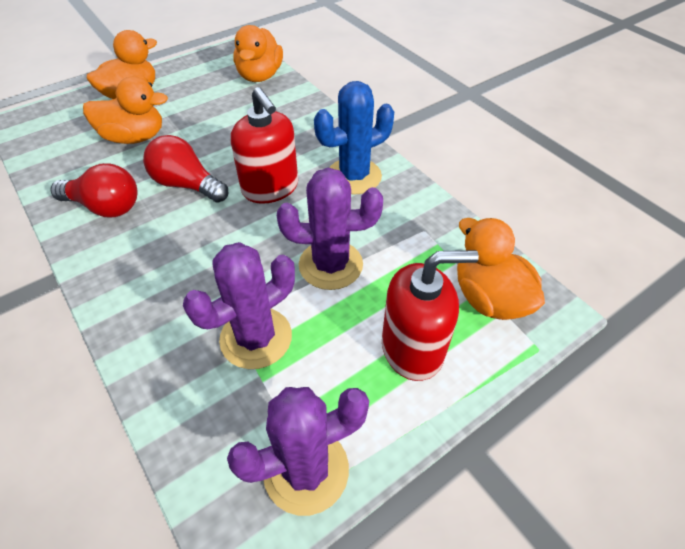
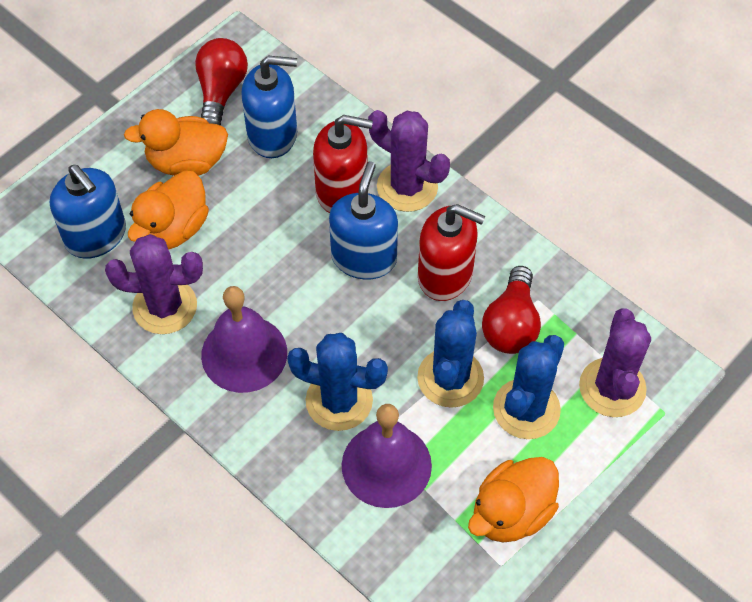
blue cactus: 1 -> 3
blue soap dispenser: 0 -> 3
orange duck: 4 -> 3
purple bell: 0 -> 2

